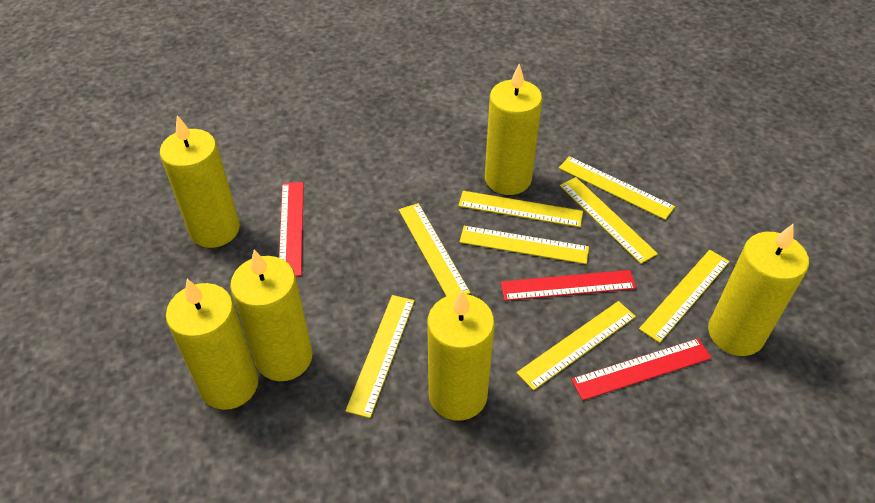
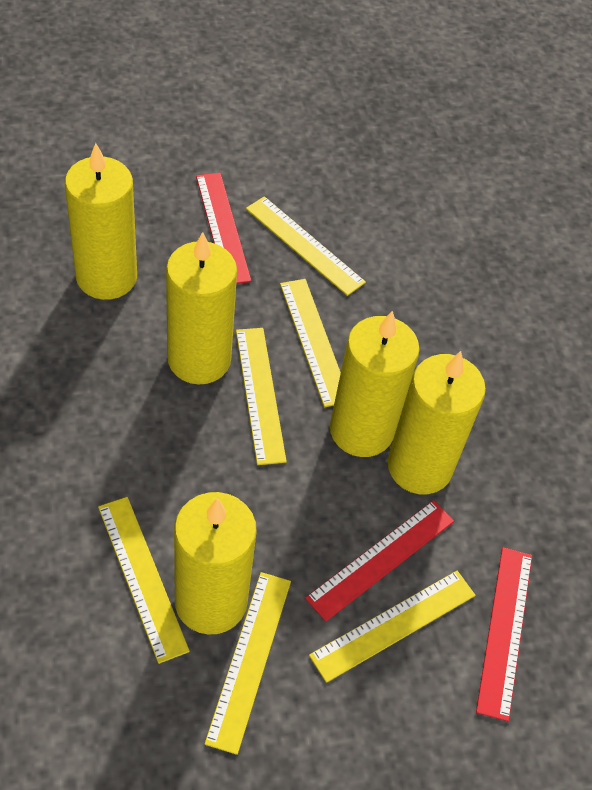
yellow candle: 6 -> 5
yellow ruler: 8 -> 6

